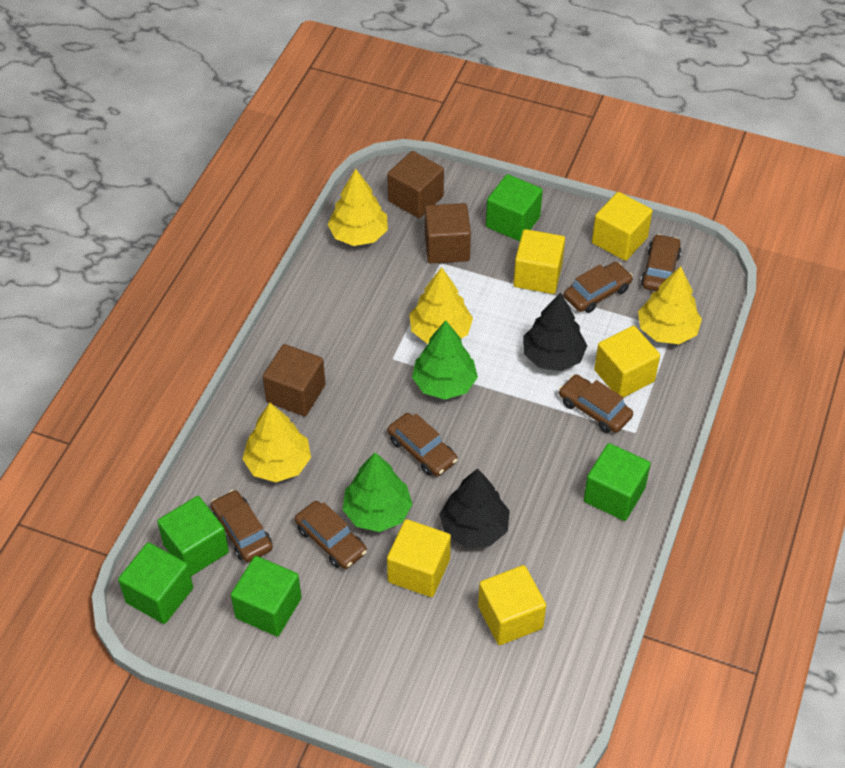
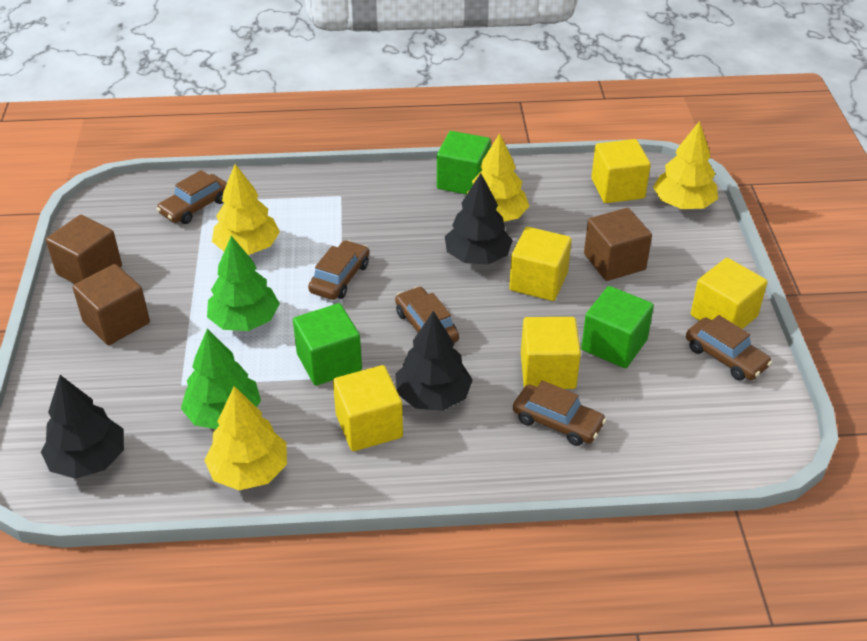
black tree: 2 -> 3
brown car: 6 -> 5
green cube: 5 -> 3

